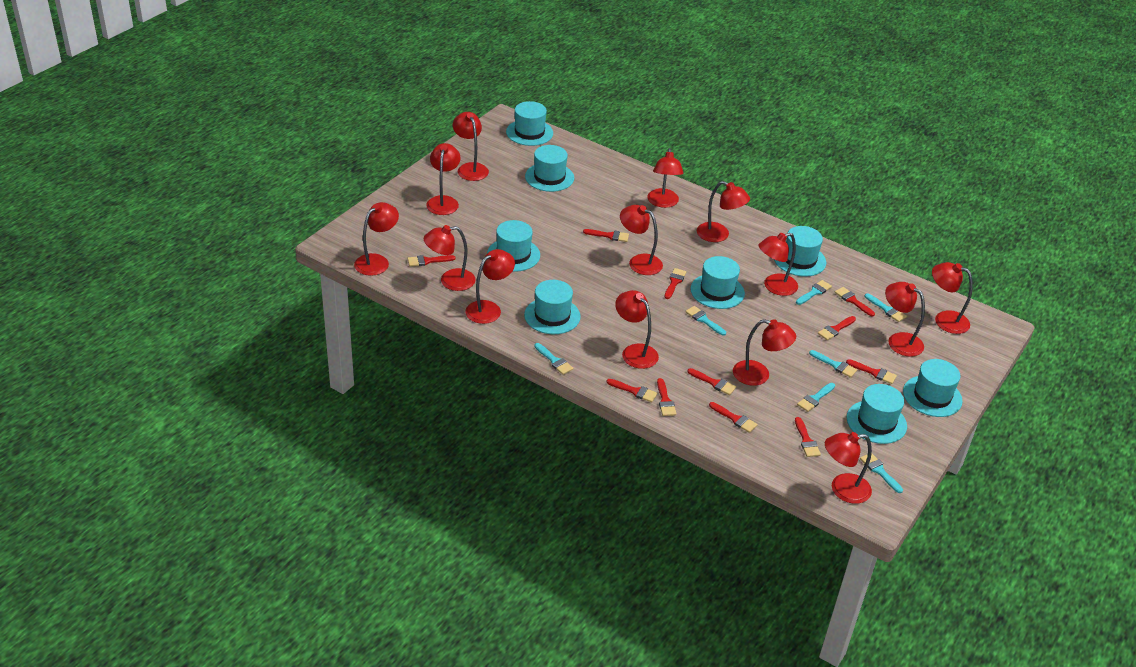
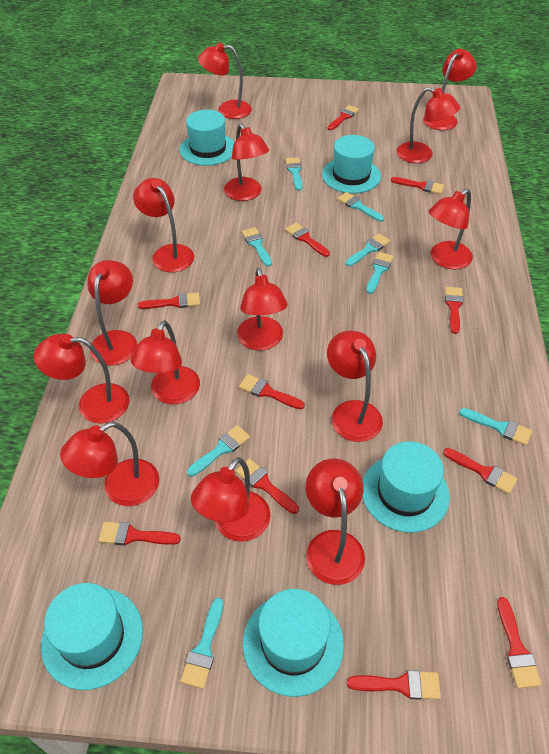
turquoise brush: 7 -> 8
turquoise hat: 8 -> 5

